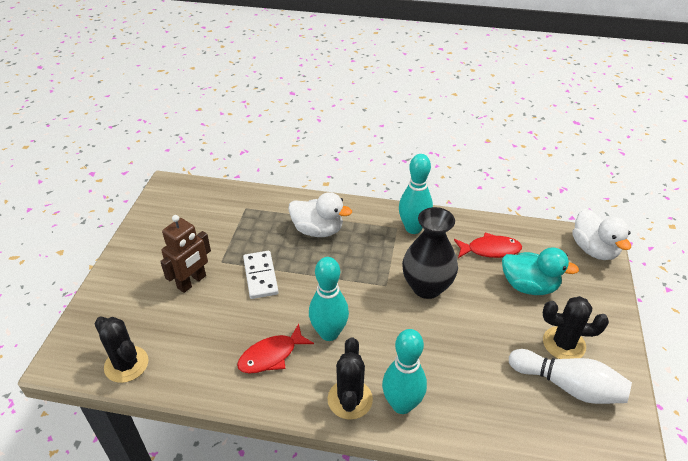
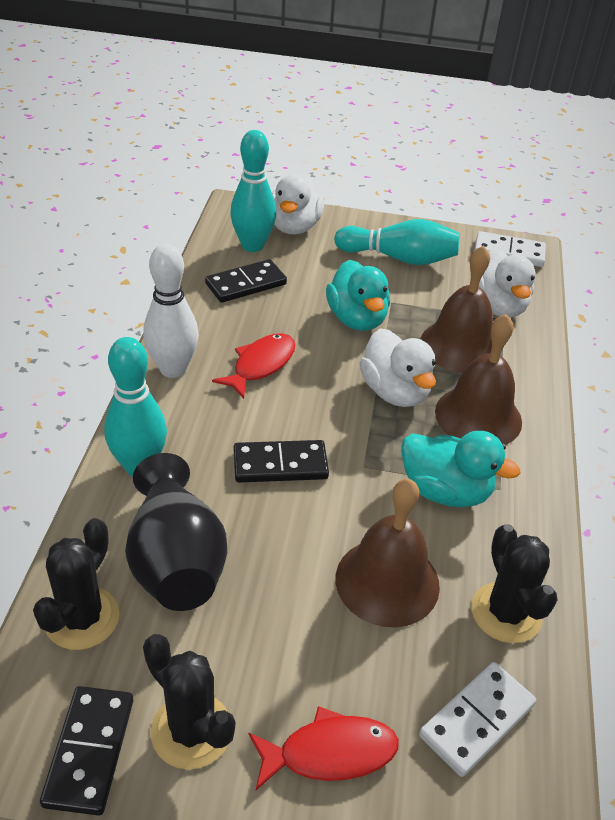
black domino: 0 -> 3
brown bell: 0 -> 3
brown robot: 1 -> 0
turquoise duck: 1 -> 2
white domino: 1 -> 2
white duck: 2 -> 3

